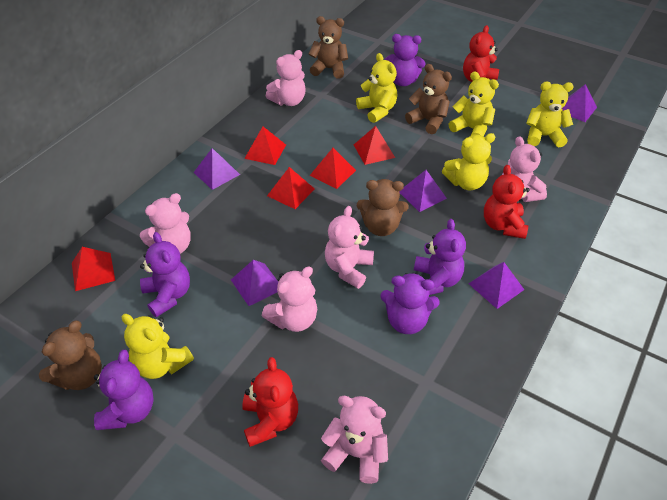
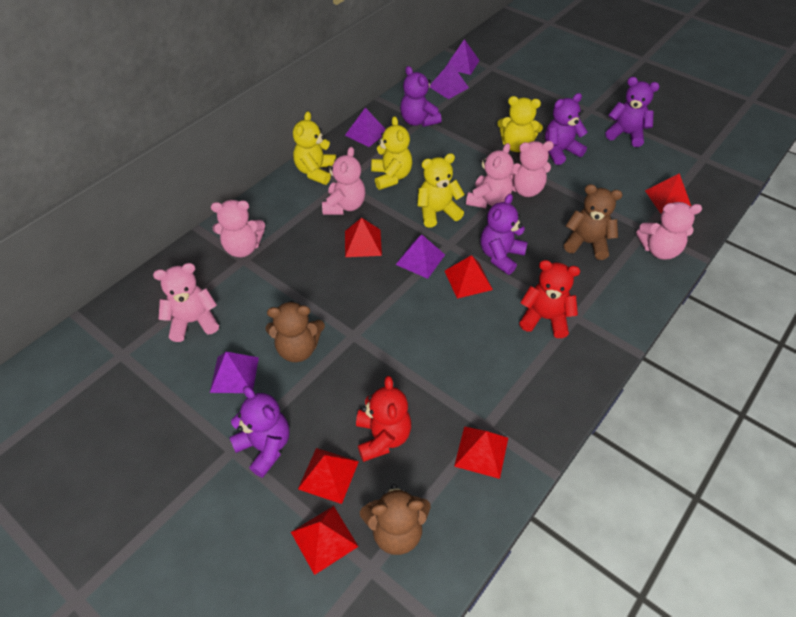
brown teddy bear: 4 -> 3
red pyramid: 5 -> 6
red teddy bear: 3 -> 2
yellow teddy bear: 5 -> 4

